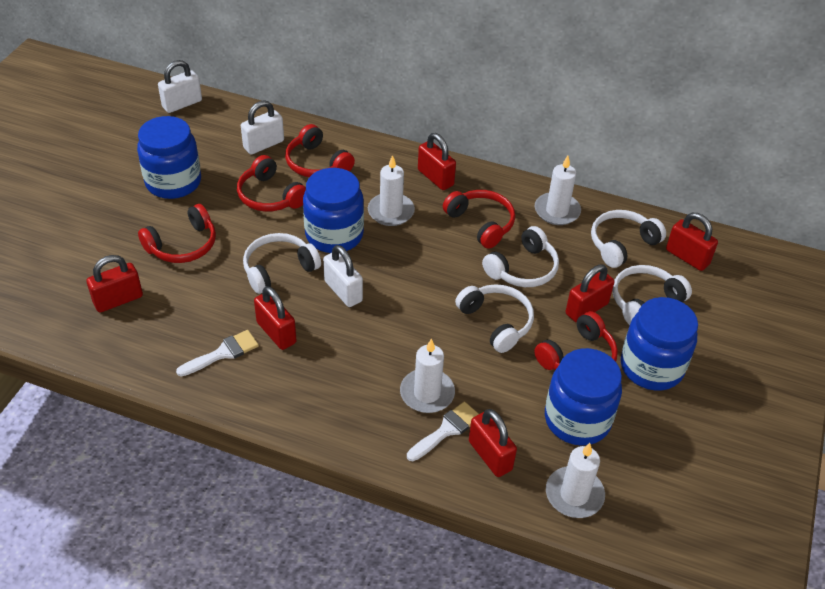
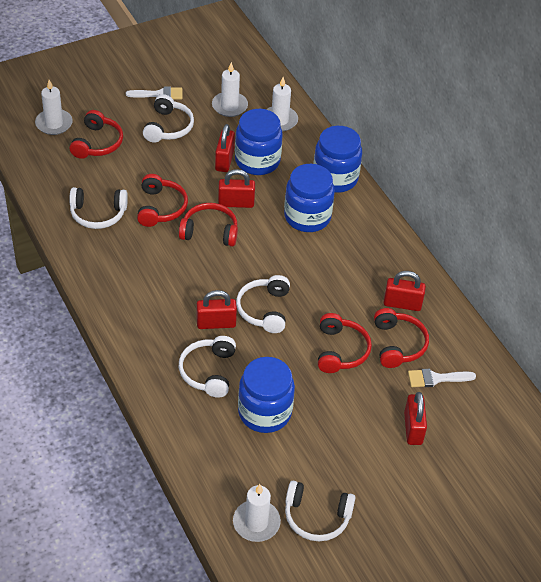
red padlock: 6 -> 5
white padlock: 3 -> 0

